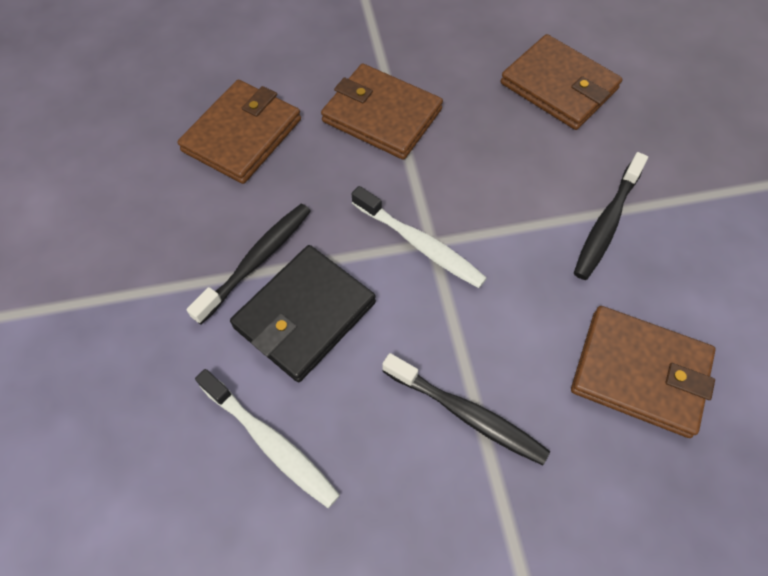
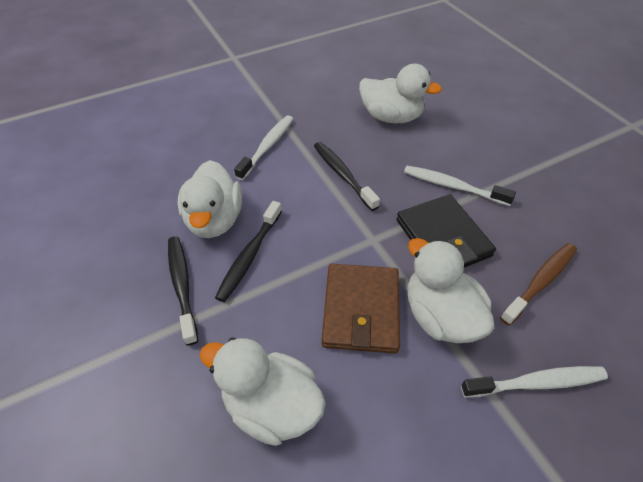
brown toothbrush: 0 -> 1
brown wallet: 4 -> 1
white duck: 0 -> 4
white toothbrush: 2 -> 3

